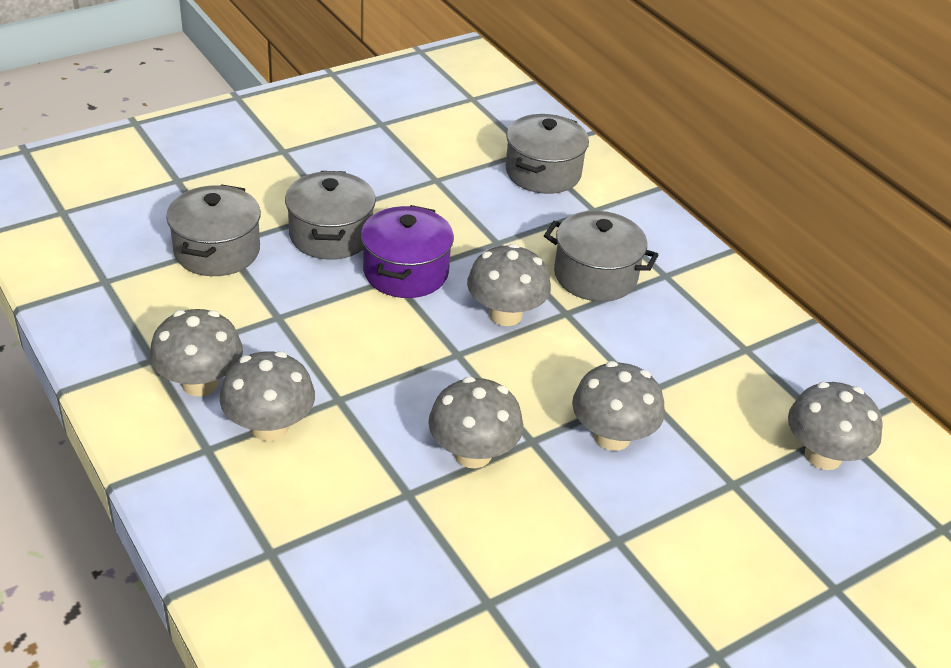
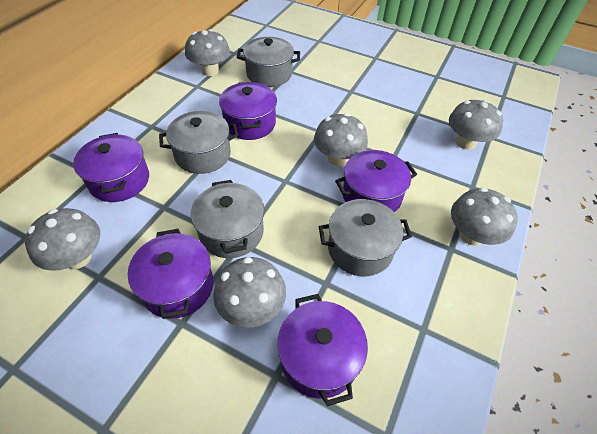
purple pot: 1 -> 5

